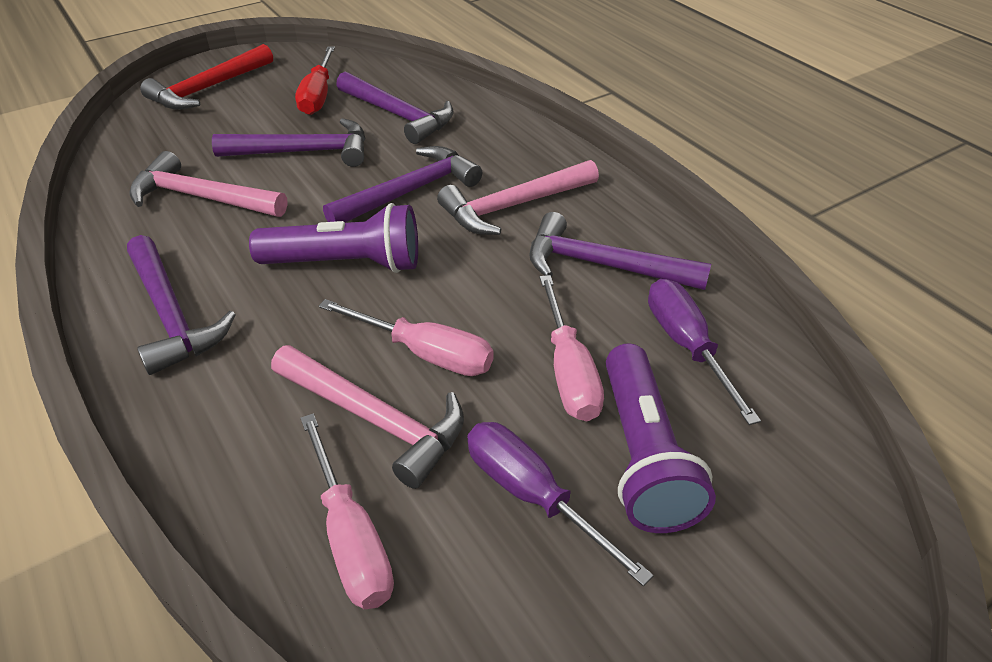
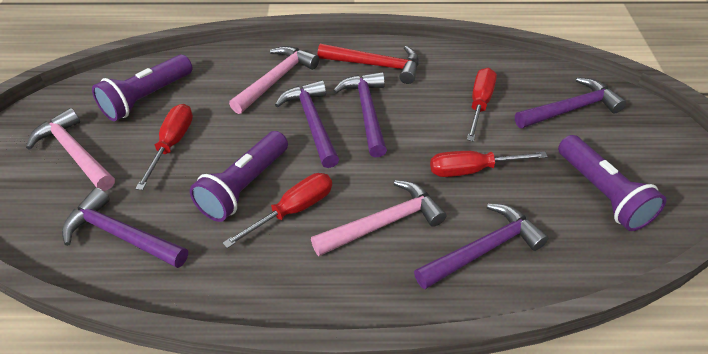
pink screwdriver: 3 -> 0
purple flashlight: 2 -> 3
purple screwdriver: 2 -> 0
red screwdriver: 1 -> 4

